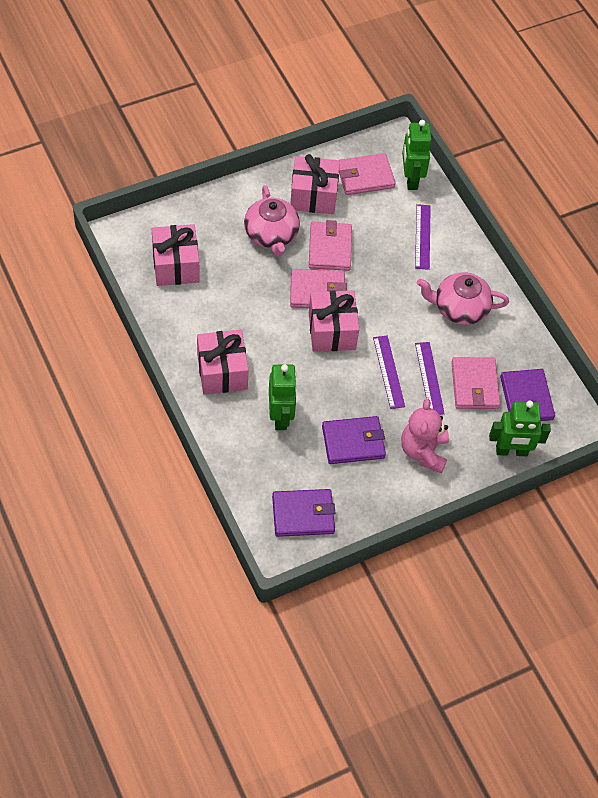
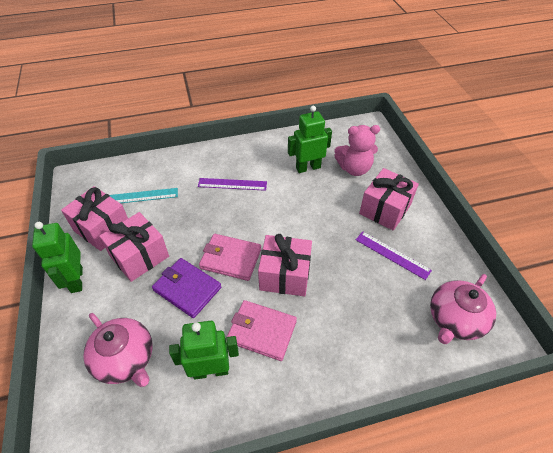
pink wallet: 4 -> 2
purple ruler: 3 -> 2
purple wallet: 3 -> 1
turquoise ruler: 0 -> 1

